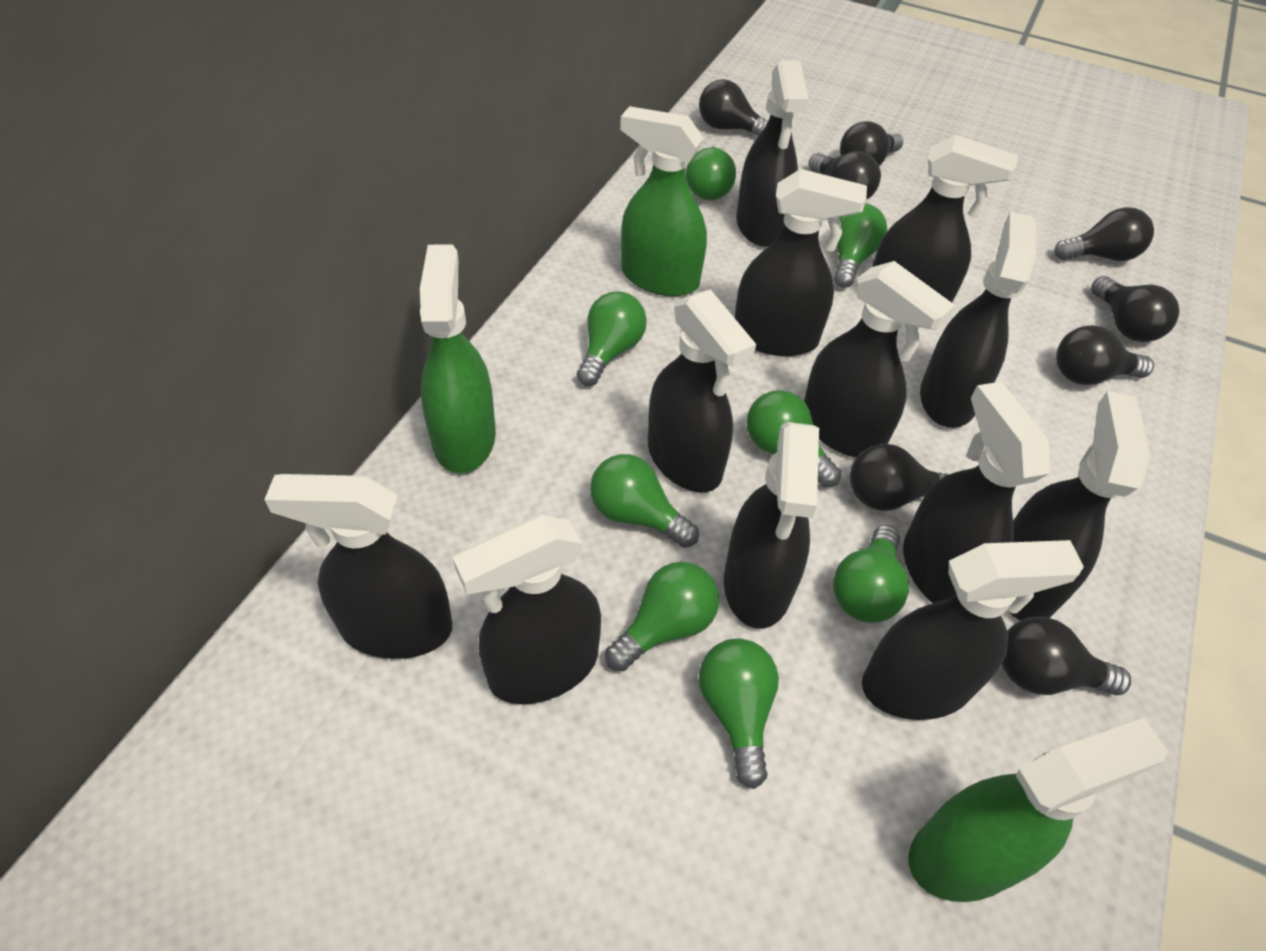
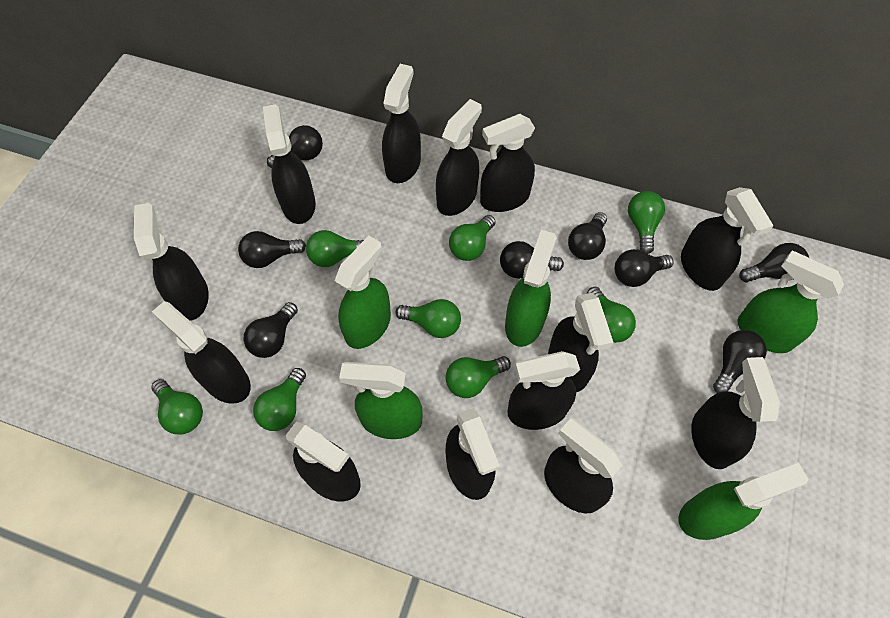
black spray bottle: 12 -> 13
green spray bottle: 3 -> 5

